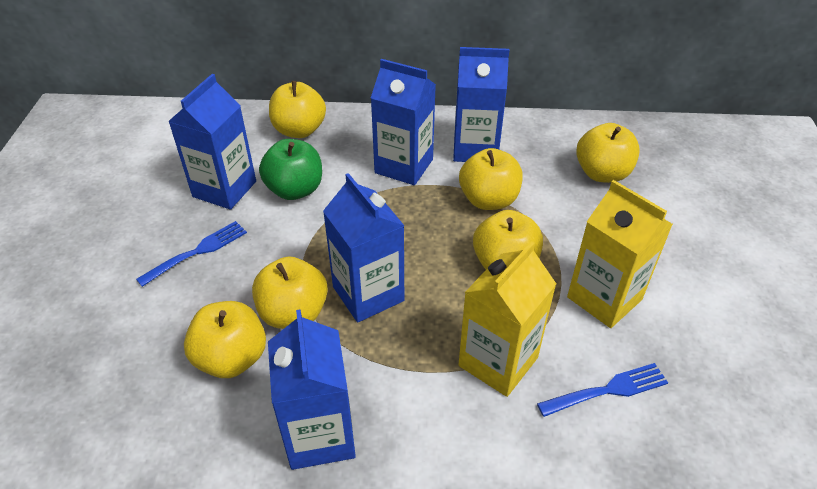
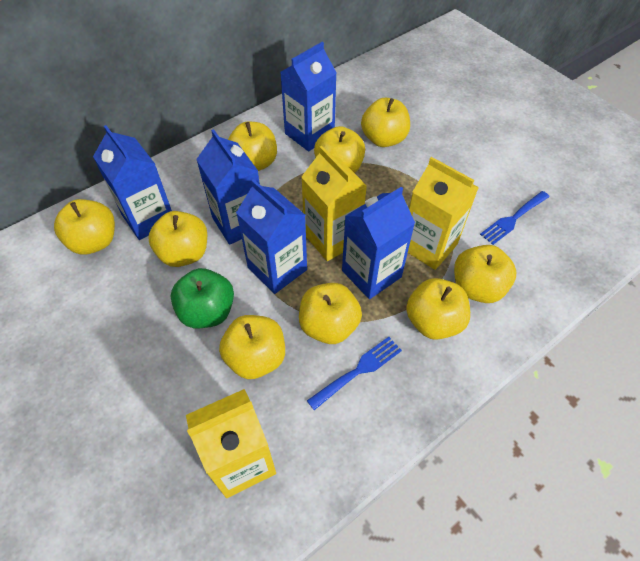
yellow apple: 6 -> 9
yellow carton: 2 -> 3

